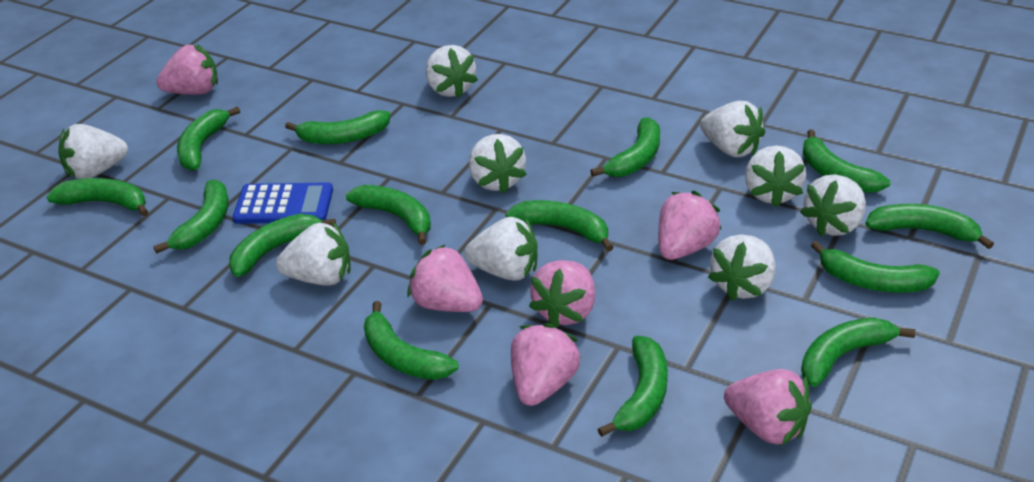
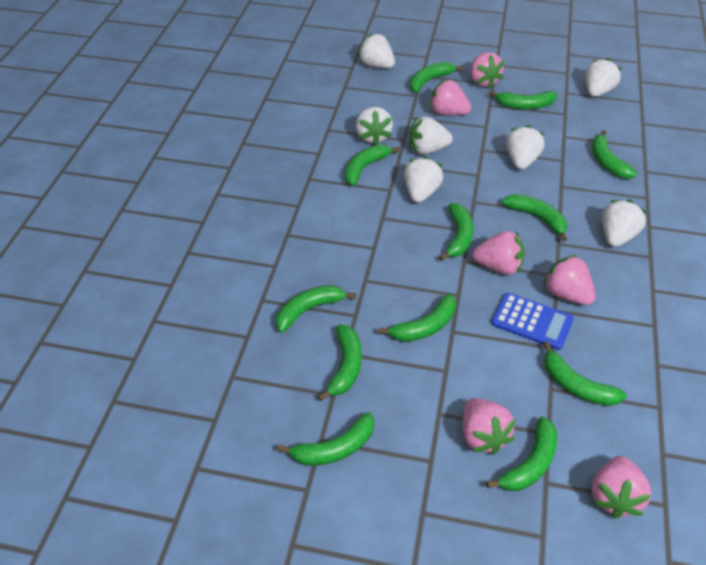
green banana: 14 -> 12
white strawberry: 9 -> 7

